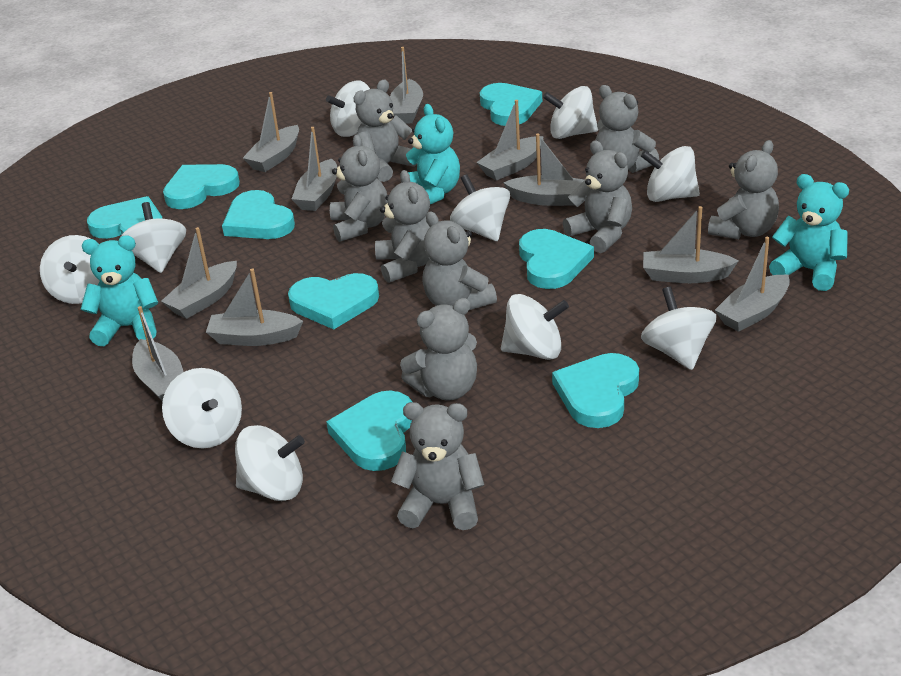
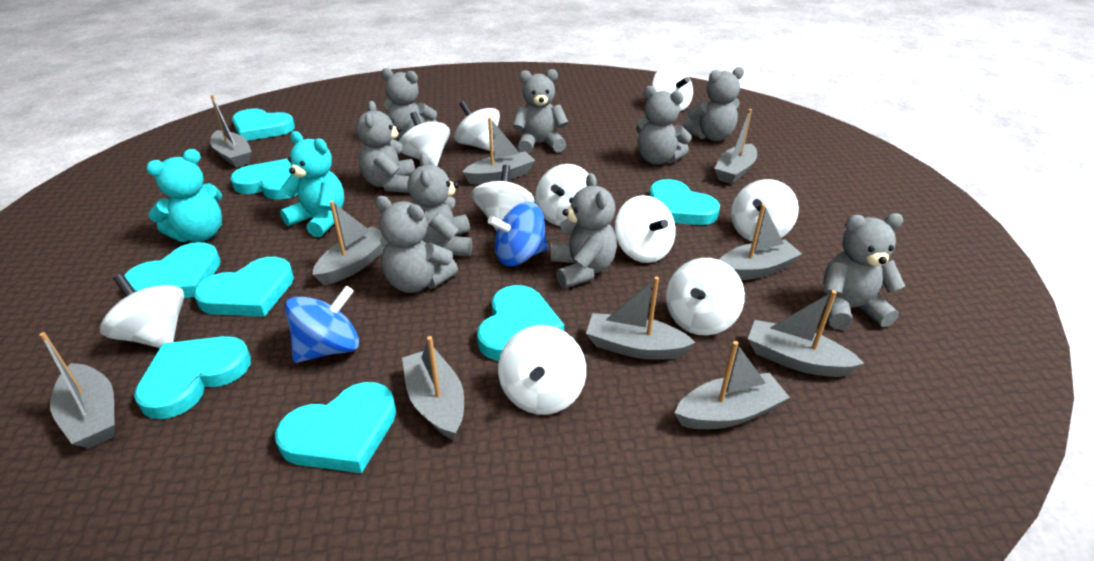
blue spinning top: 0 -> 2
turquoise teddy bear: 3 -> 2

